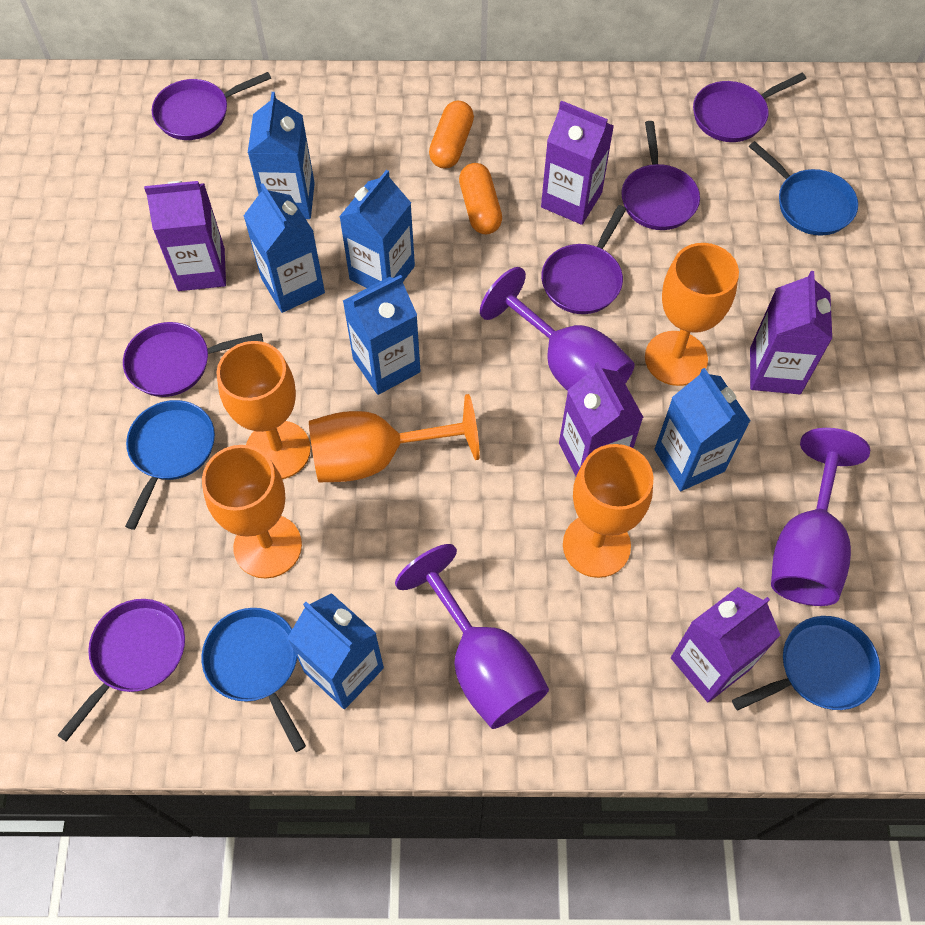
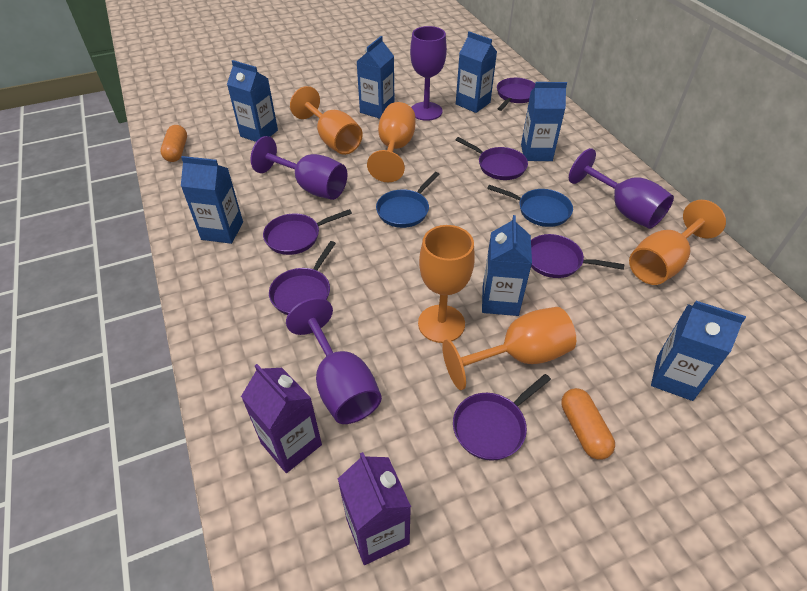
blue carton: 6 -> 7
blue pan: 4 -> 2
purple carton: 5 -> 2
purple goblet: 3 -> 4

